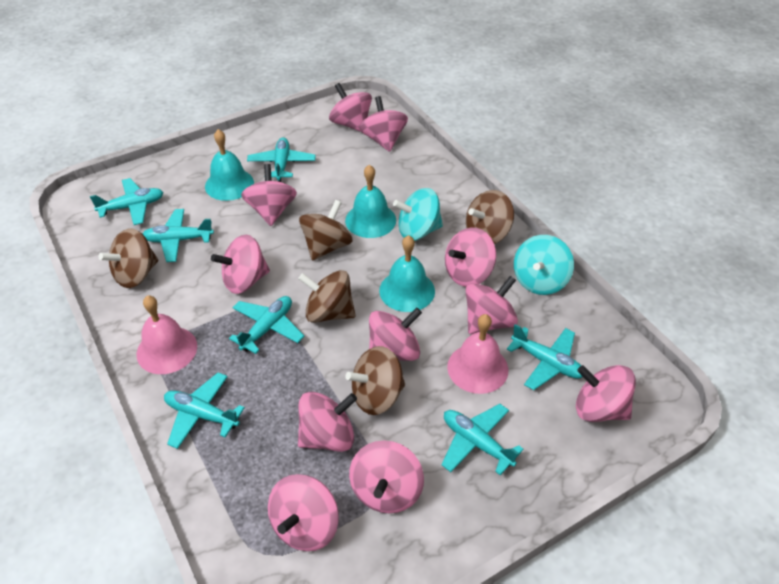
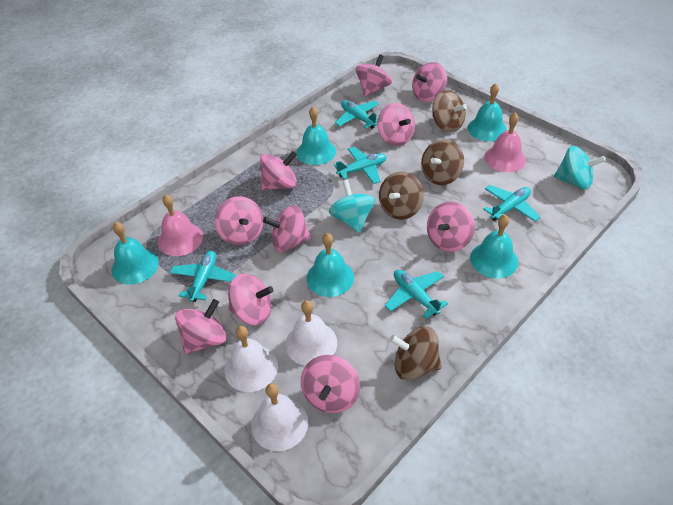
brown spinning top: 5 -> 4
pink spinning top: 11 -> 10
turquoise bell: 3 -> 5
turquoise plane: 7 -> 5
white bell: 0 -> 3

